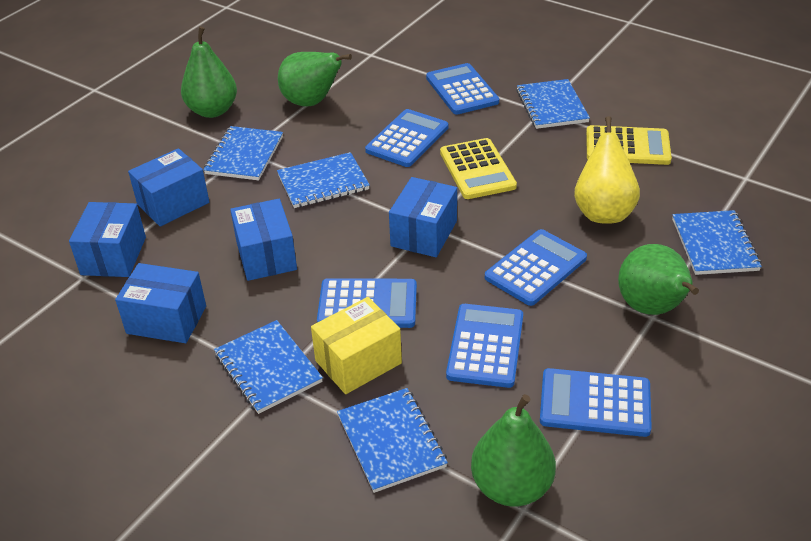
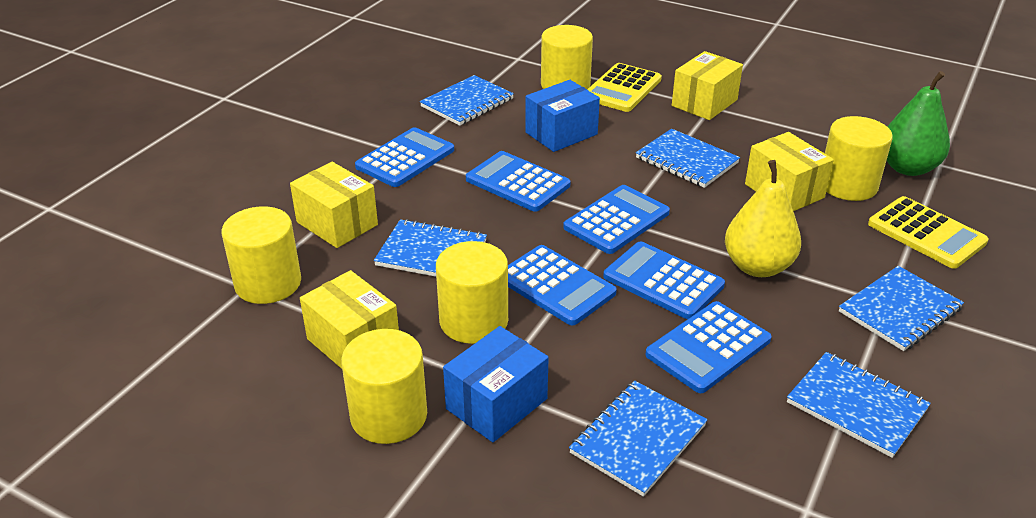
blue box: 5 -> 2
green pear: 4 -> 1
yellow box: 1 -> 4
yellow cylinder: 0 -> 5

